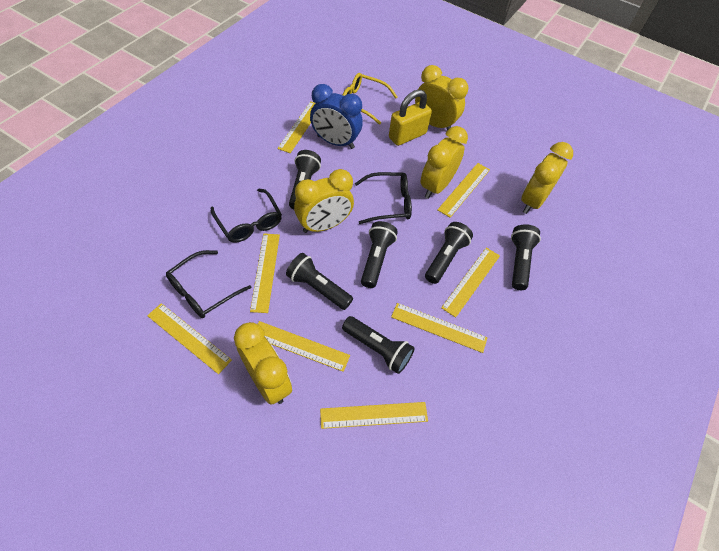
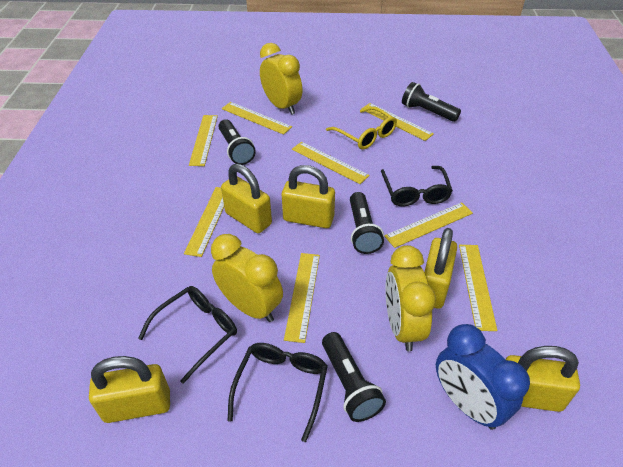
black flashlight: 6 -> 4
yellow clock: 5 -> 3
yellow padlock: 1 -> 5

